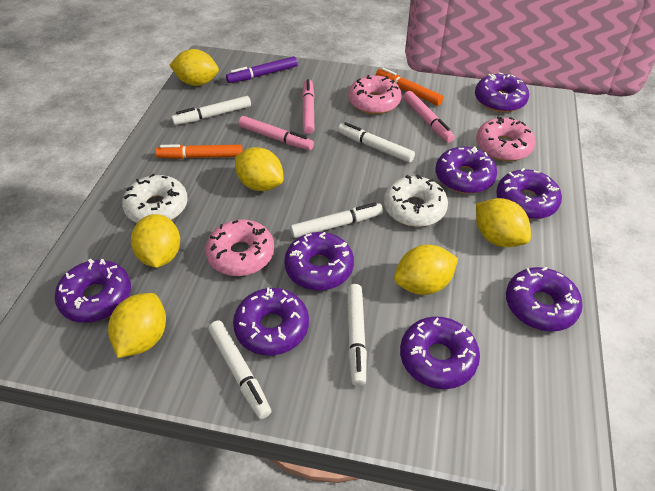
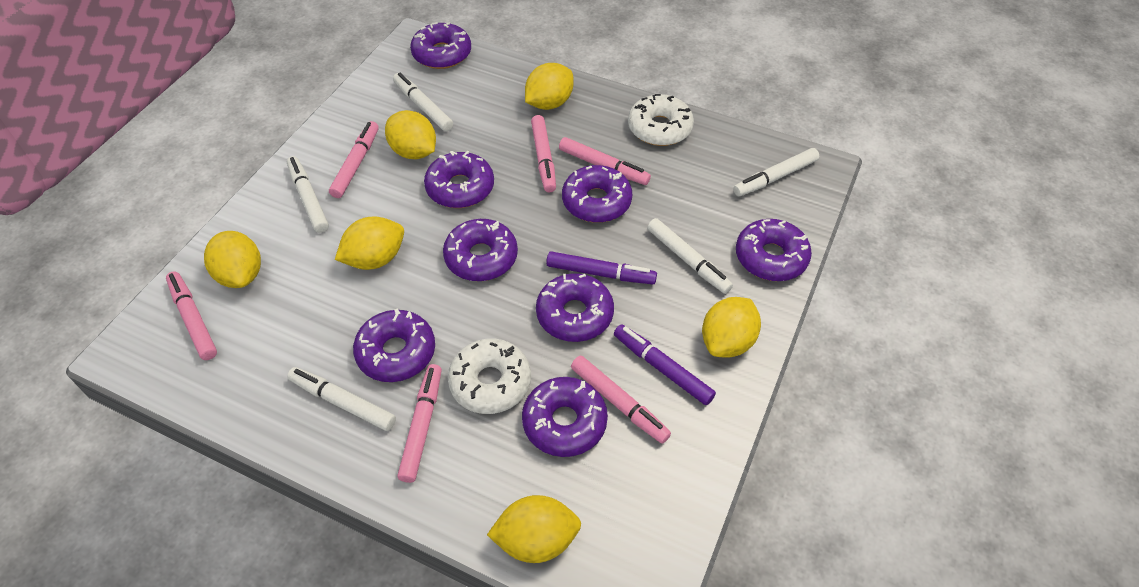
orange marker: 2 -> 0
pink donut: 3 -> 0
pink marker: 3 -> 6
purple marker: 1 -> 2

